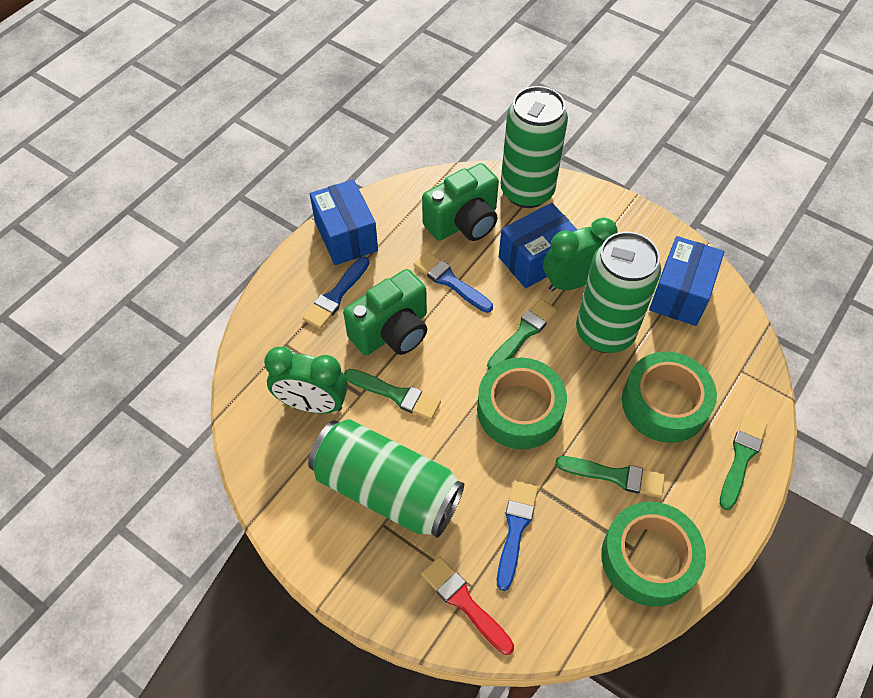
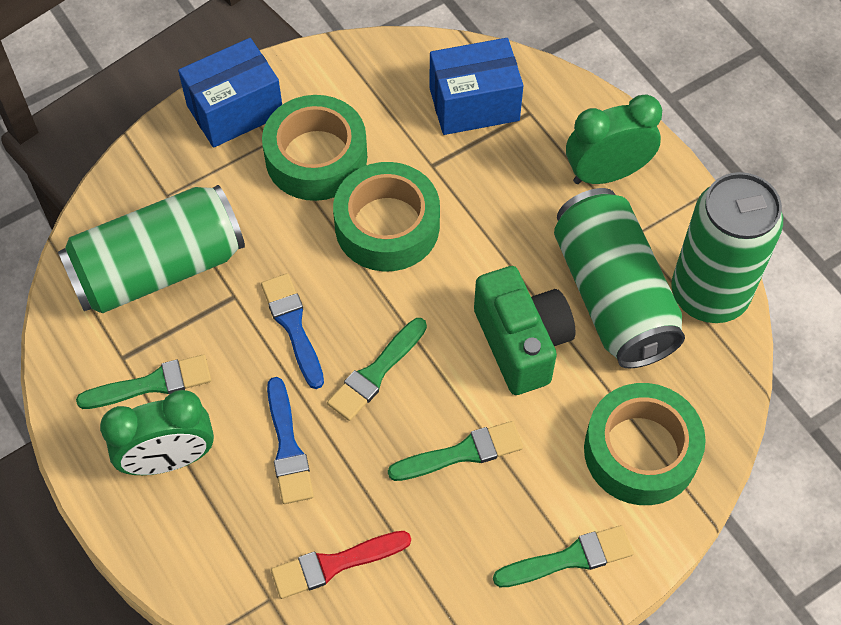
blue box: 3 -> 2
blue brush: 3 -> 2
green camera: 2 -> 1

